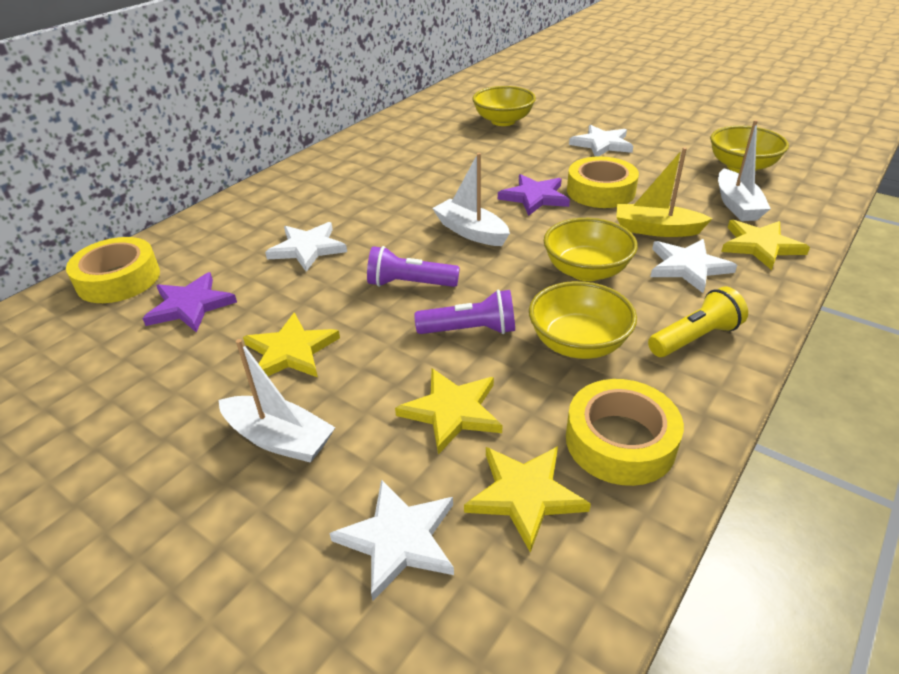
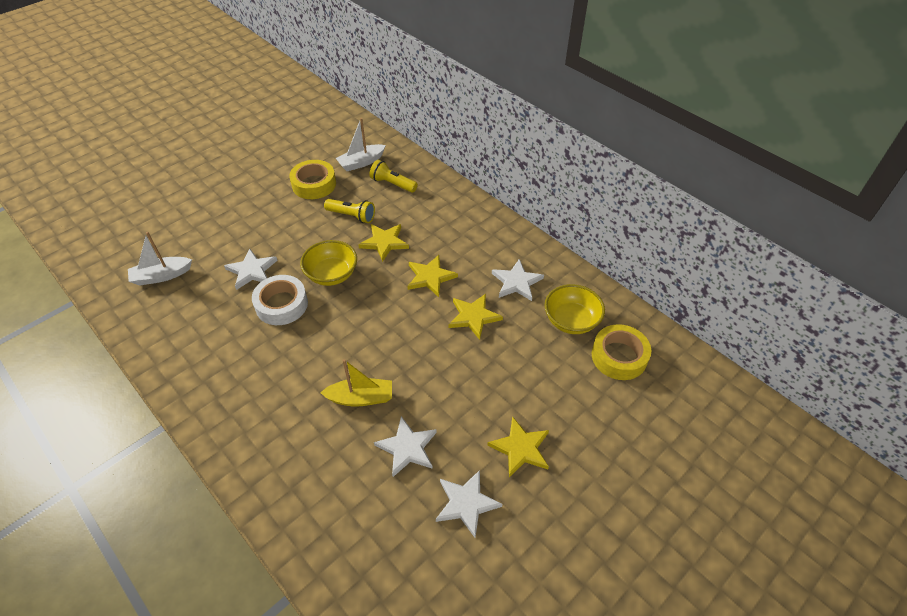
purple flashlight: 2 -> 0
purple star: 2 -> 0
white boat: 3 -> 2
white tape: 0 -> 1
yellow bowl: 4 -> 2
yellow flashlight: 1 -> 2
yellow tape: 3 -> 2

